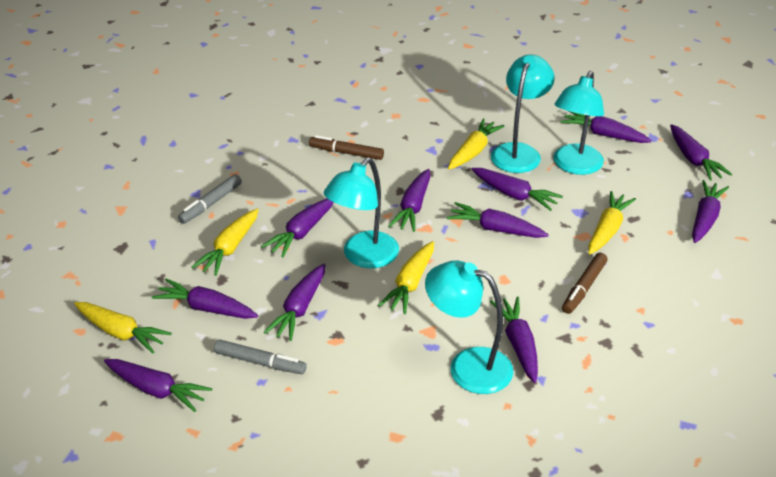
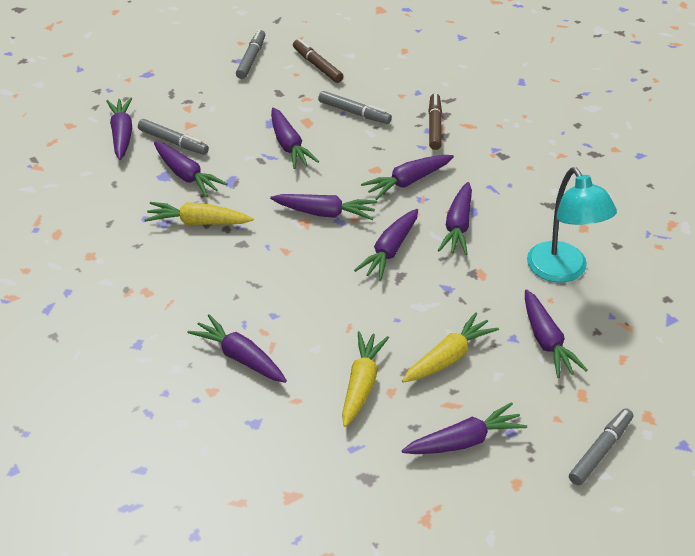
grey marker: 2 -> 4
purple carrot: 11 -> 10
turquoise lamp: 4 -> 1
yellow carrot: 5 -> 3

